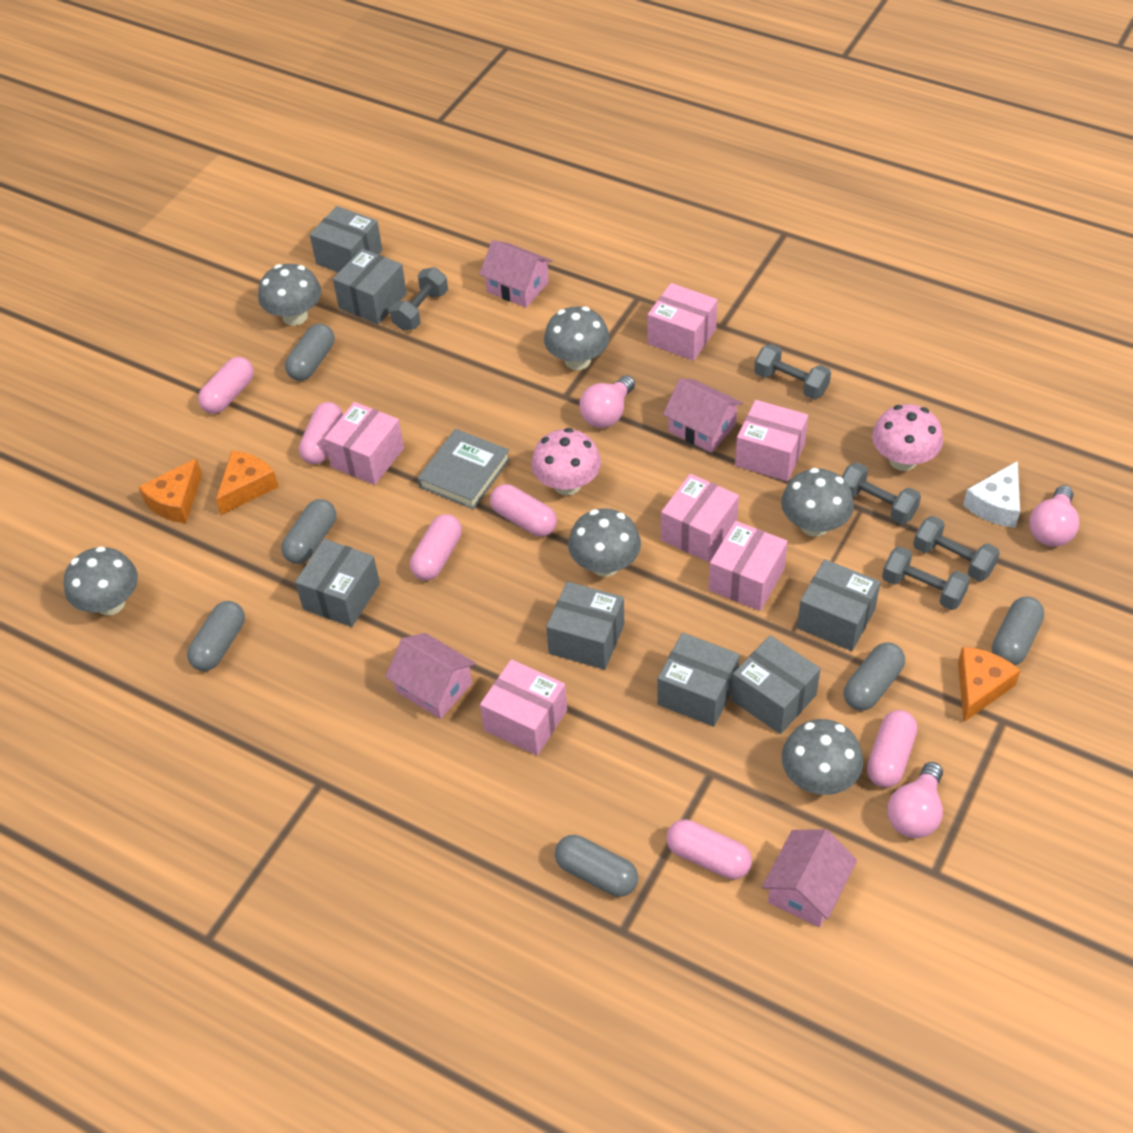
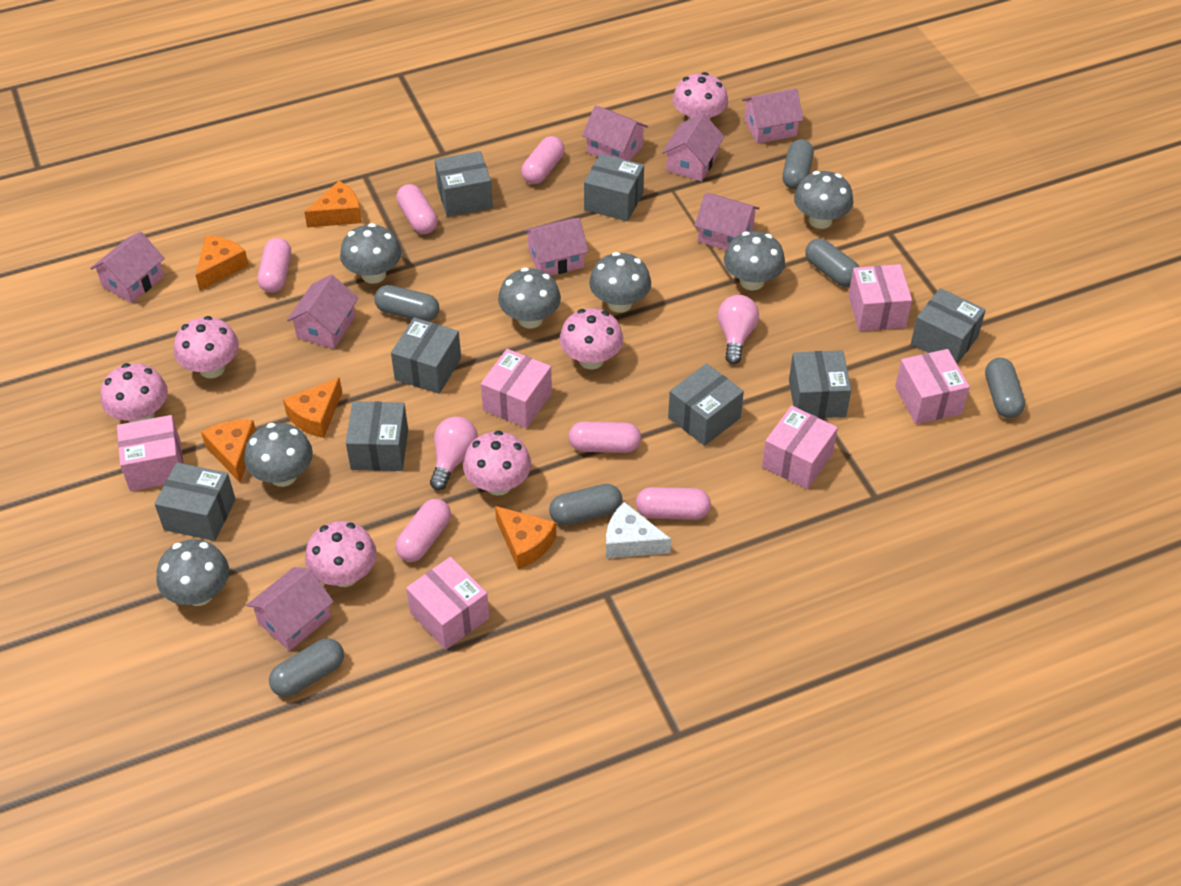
grey book: 1 -> 0
grey box: 7 -> 8
grey dumbbell: 5 -> 0
grey mushroom: 6 -> 7
orange cheese: 3 -> 5
pink house: 4 -> 8
pink light bulb: 3 -> 2
pink mushroom: 2 -> 6

